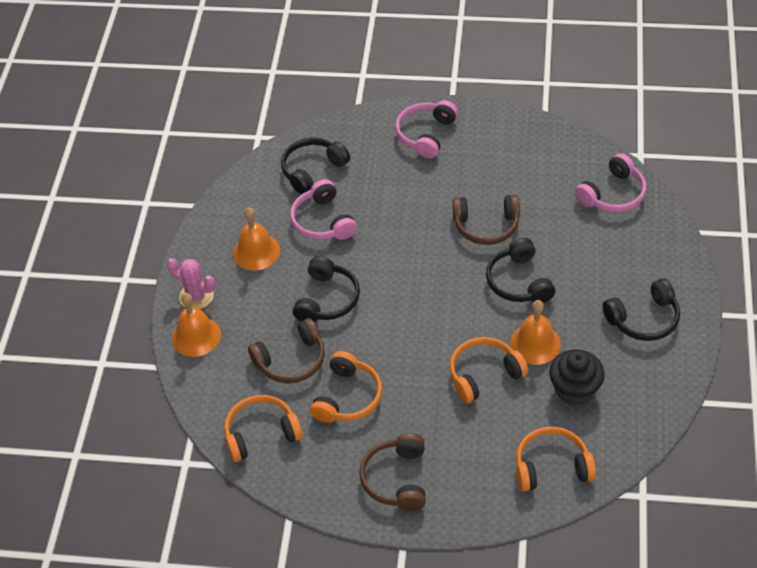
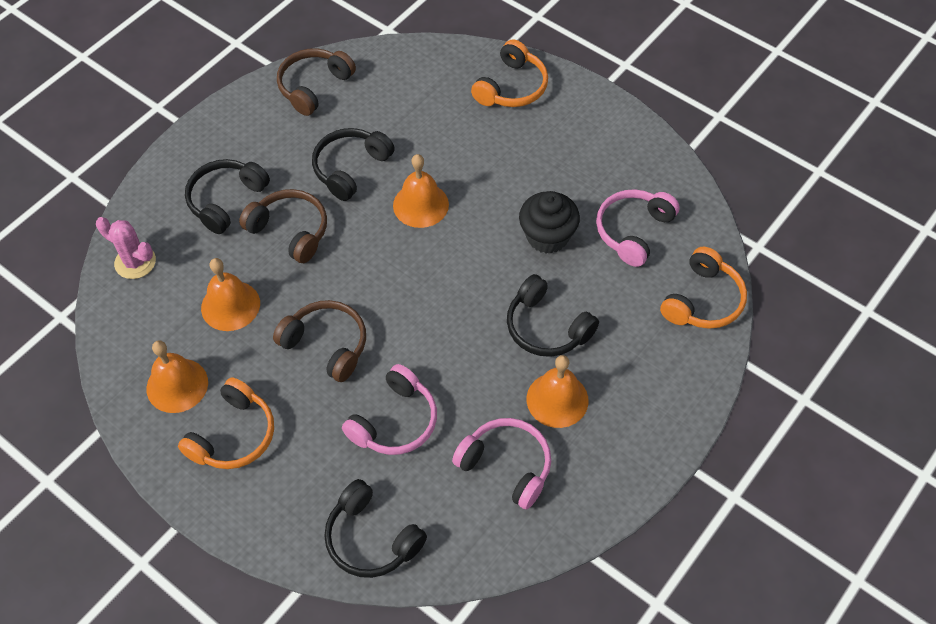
orange bell: 3 -> 4
orange headphones: 4 -> 3

